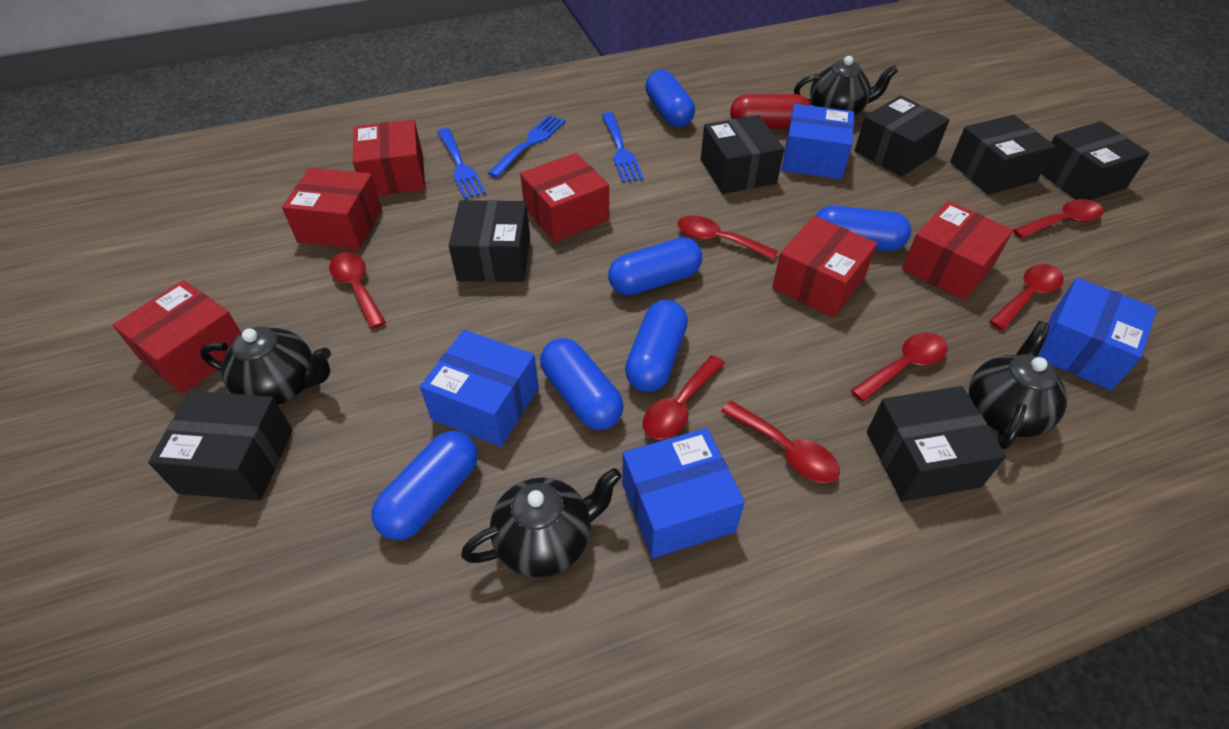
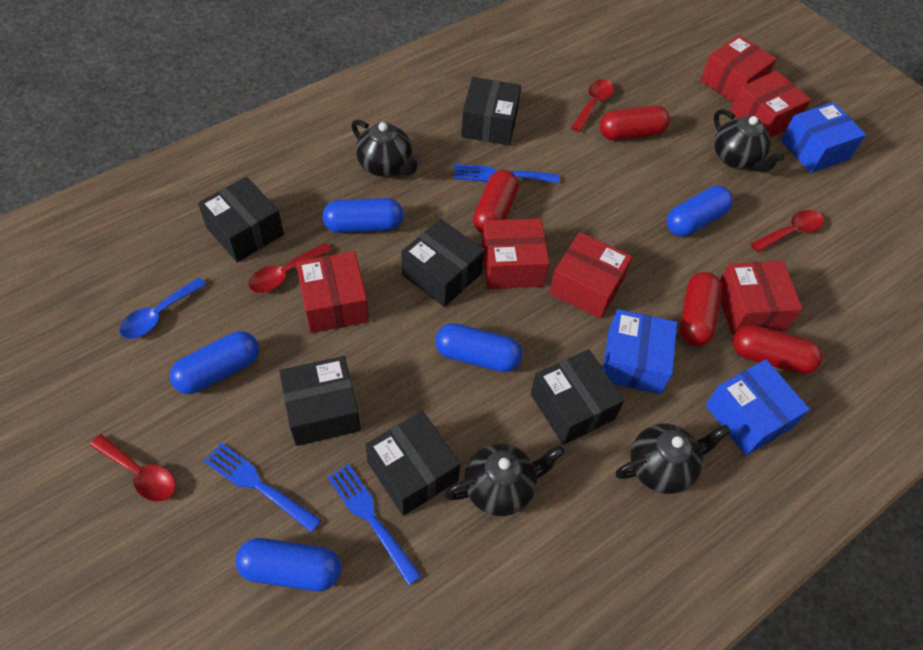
black box: 7 -> 6
blue box: 4 -> 3
blue capsule: 6 -> 5
blue spoon: 0 -> 1
red capsule: 1 -> 4
red spoon: 7 -> 4

